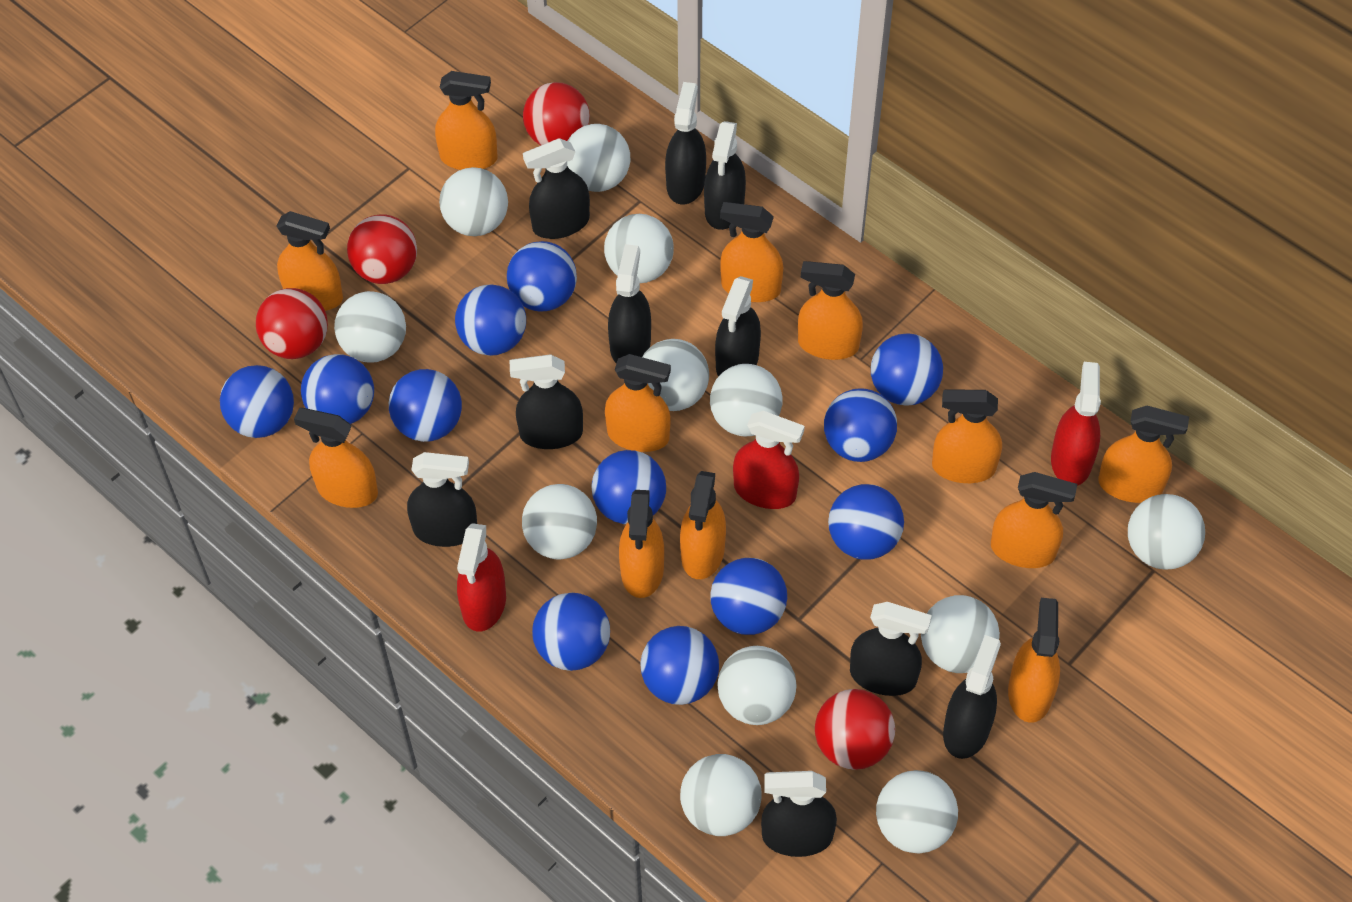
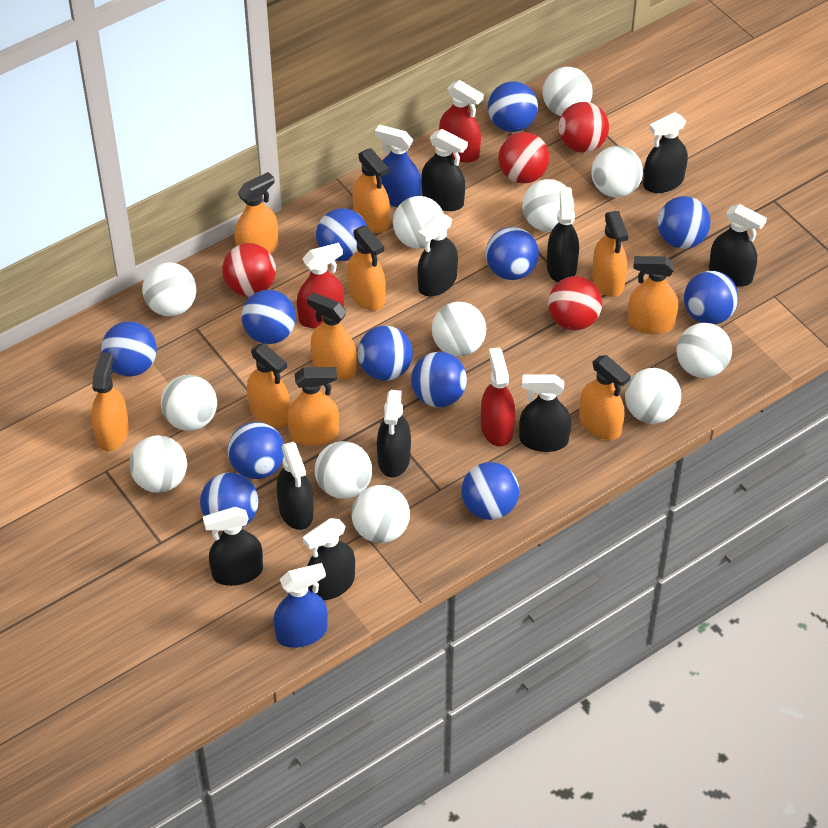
blue spray bottle: 0 -> 2
orange spray bottle: 12 -> 10

